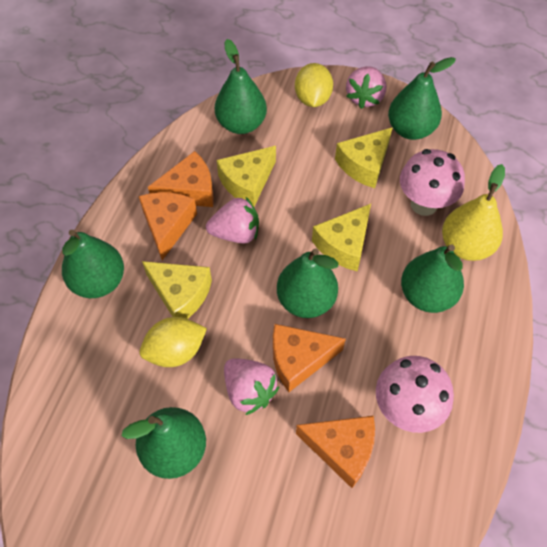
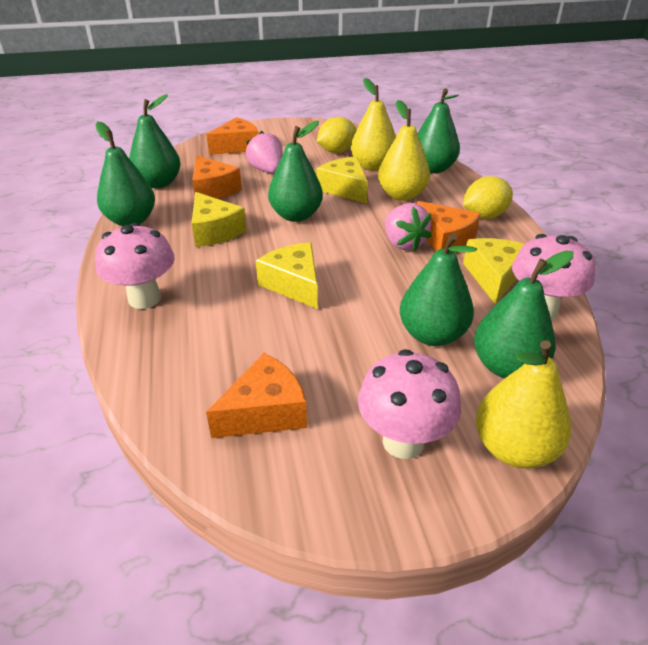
pink mushroom: 2 -> 3
pink strawberry: 3 -> 2
yellow pear: 1 -> 3

